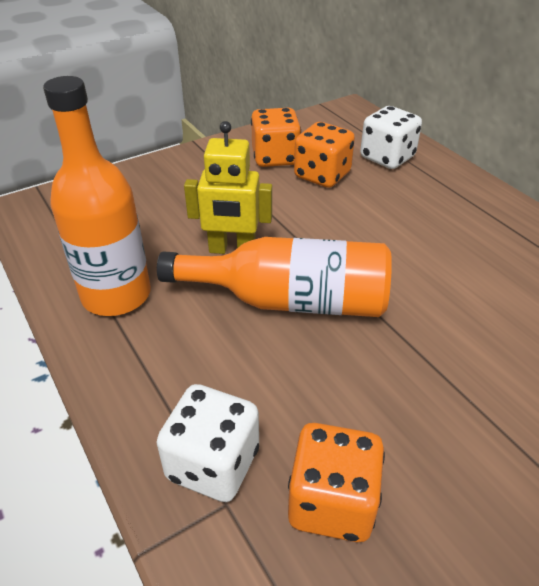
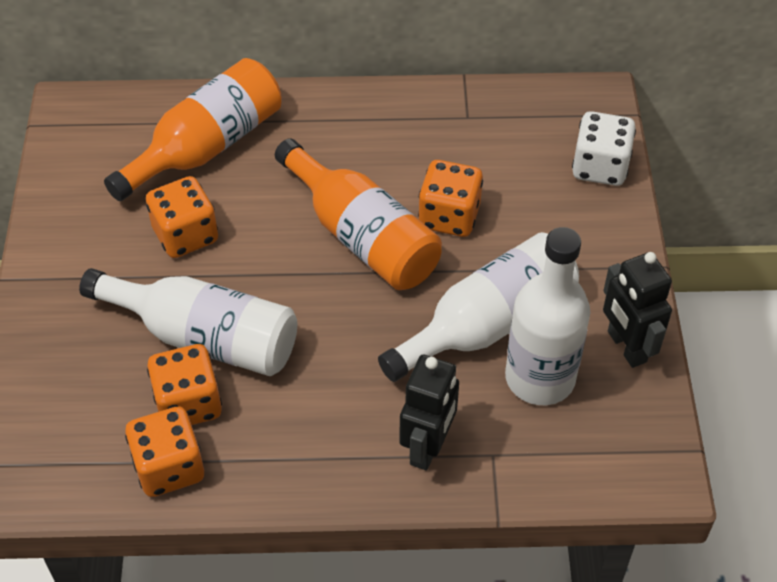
black robot: 0 -> 2
orange dice: 3 -> 4
white bottle: 0 -> 3
white dice: 2 -> 1
yellow robot: 1 -> 0

